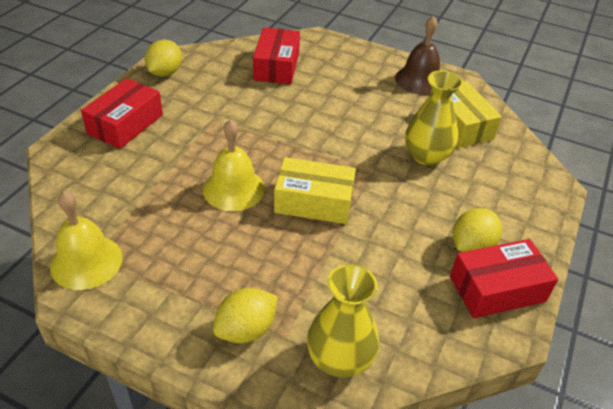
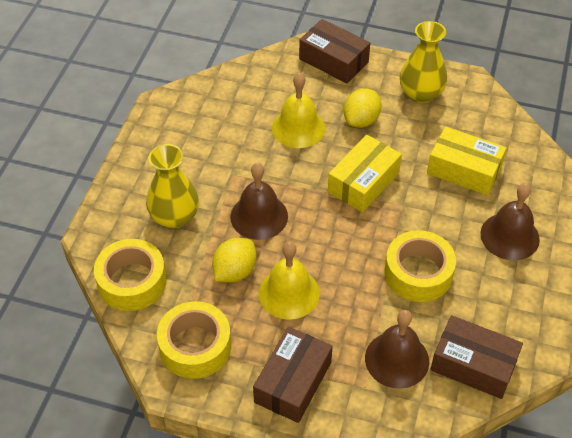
brown bell: 1 -> 3
brown box: 0 -> 3
red box: 3 -> 0
yellow lemon: 3 -> 2
yellow tape: 0 -> 3

